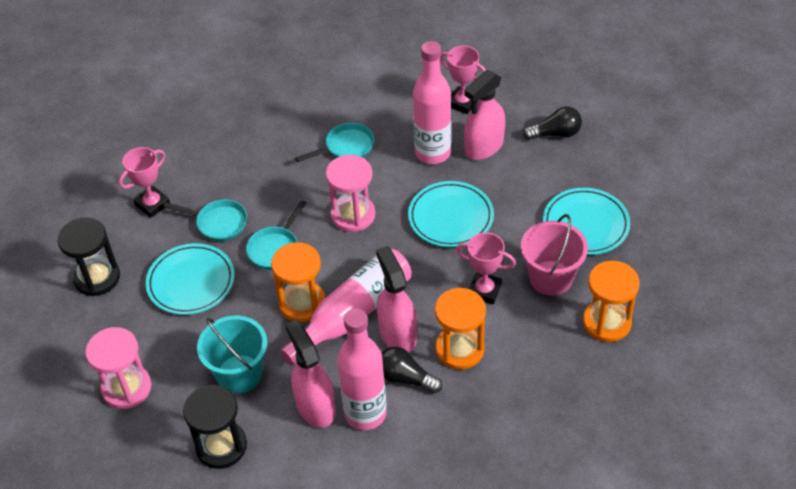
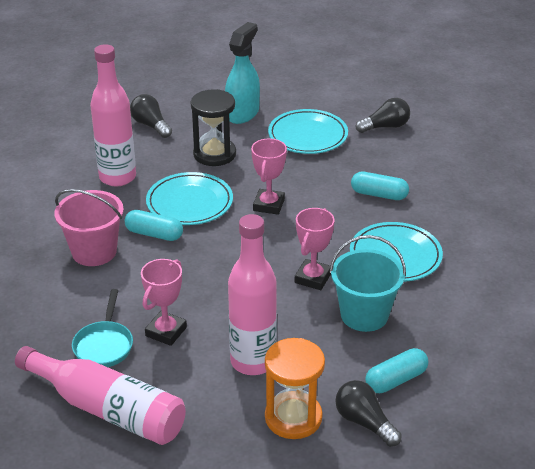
black hourglass: 2 -> 1
black light bulb: 2 -> 3
orange hourglass: 3 -> 1
pink hourglass: 2 -> 0
pink spray bottle: 3 -> 0
turquoise capsule: 0 -> 3
turquoise pan: 3 -> 1
turquoise spray bottle: 0 -> 1

